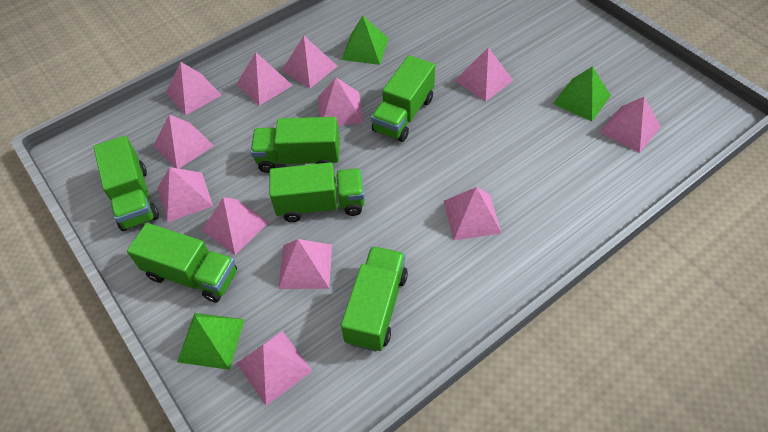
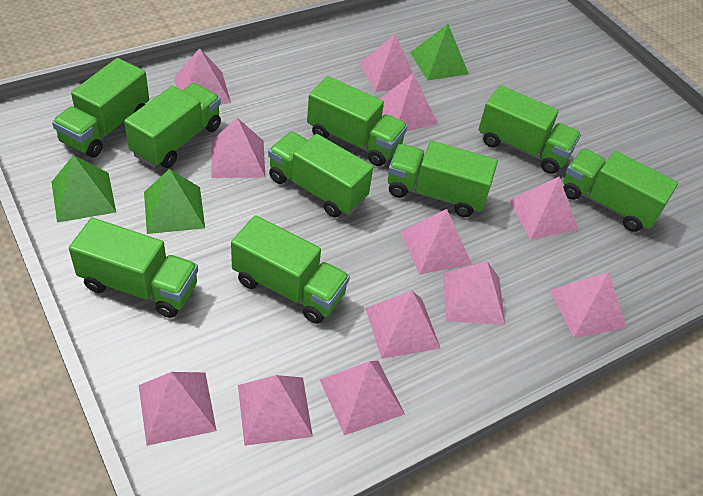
green truck: 6 -> 9

